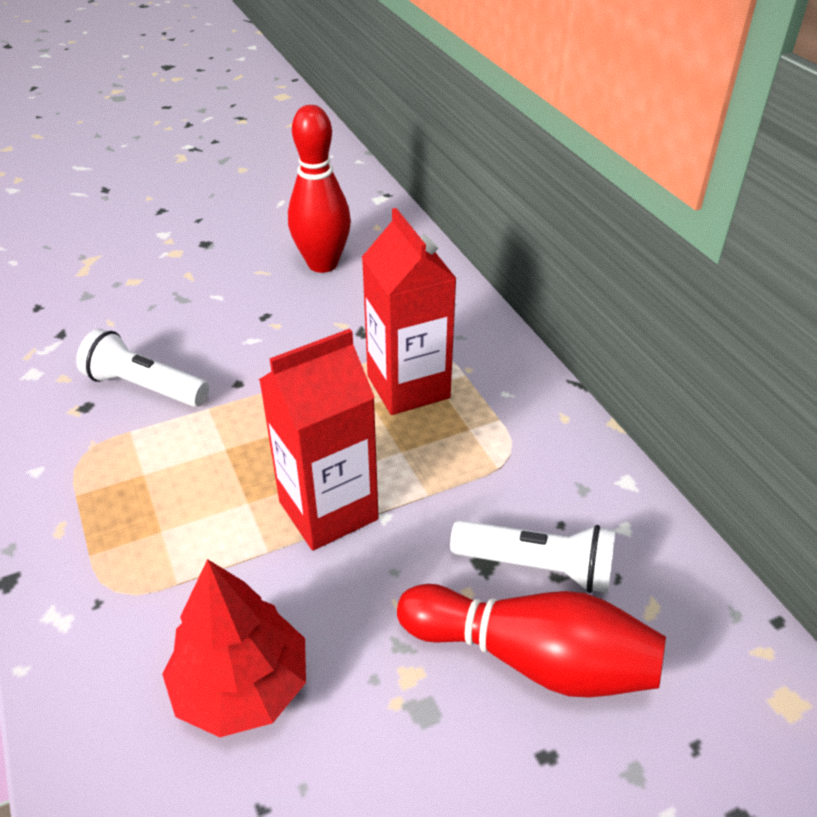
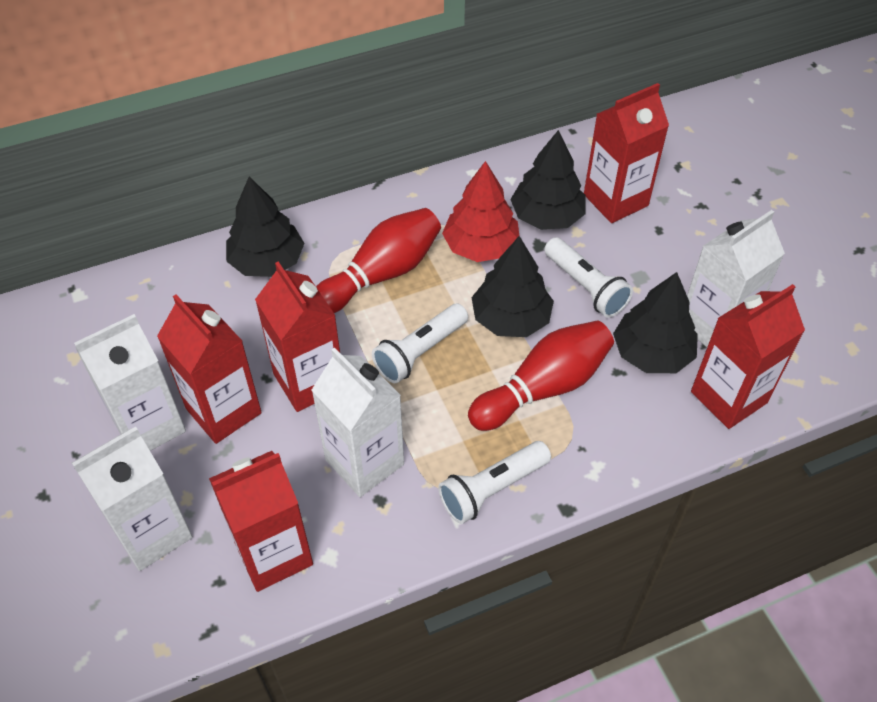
black tree: 0 -> 4
red carton: 2 -> 5
white carton: 0 -> 4
white flashlight: 2 -> 3

